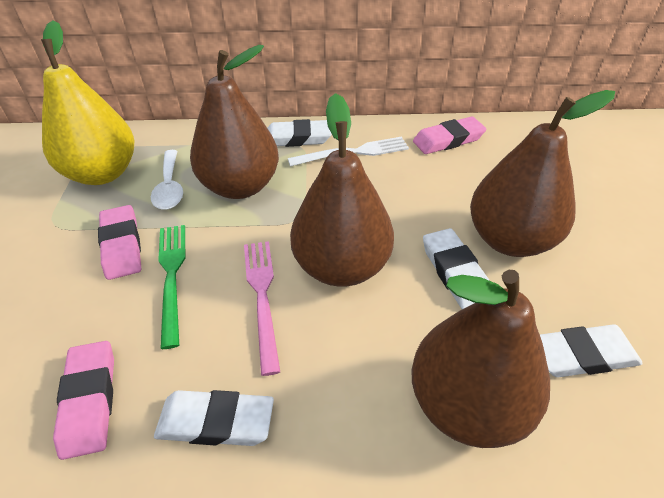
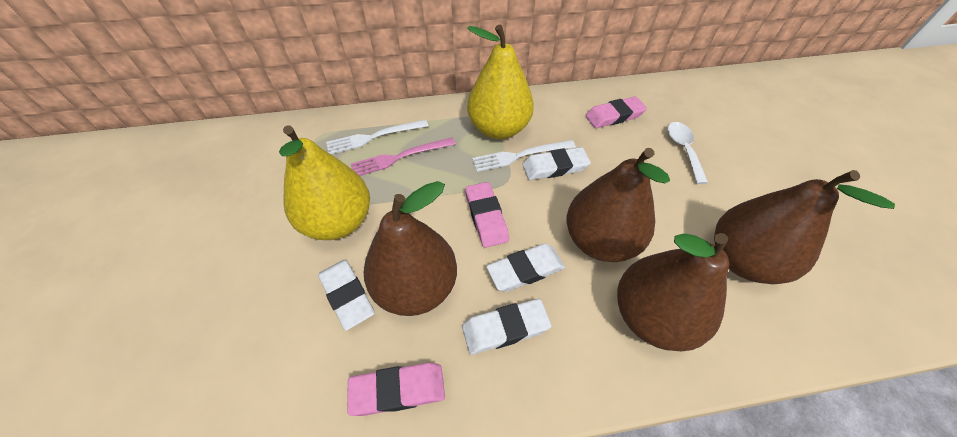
green fork: 1 -> 0
white fork: 1 -> 2
yellow pear: 1 -> 2

